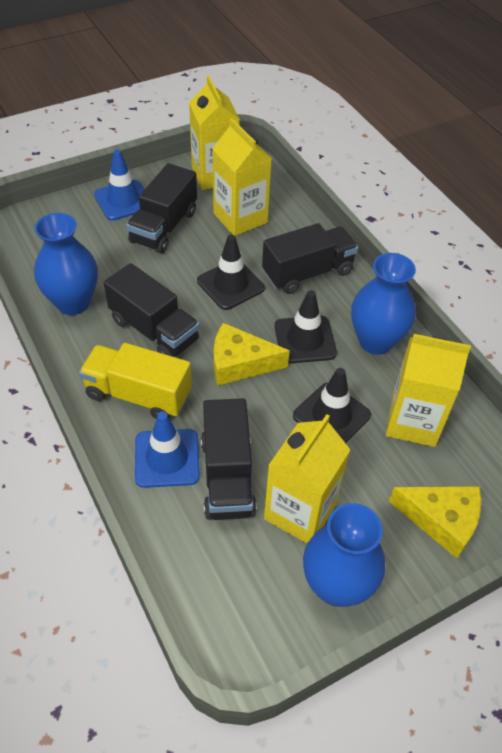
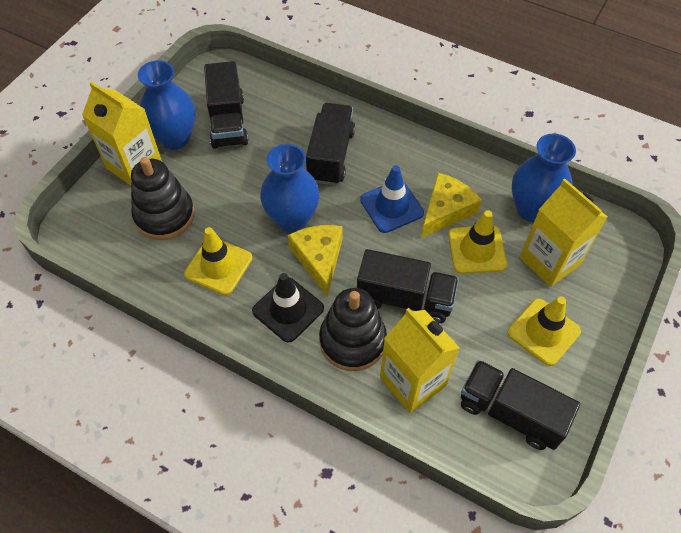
black stacking toy: 0 -> 2
black traffic cone: 3 -> 1
blue traffic cone: 2 -> 1
yellow carton: 4 -> 3
yellow traffic cone: 0 -> 3
yellow truck: 1 -> 0

